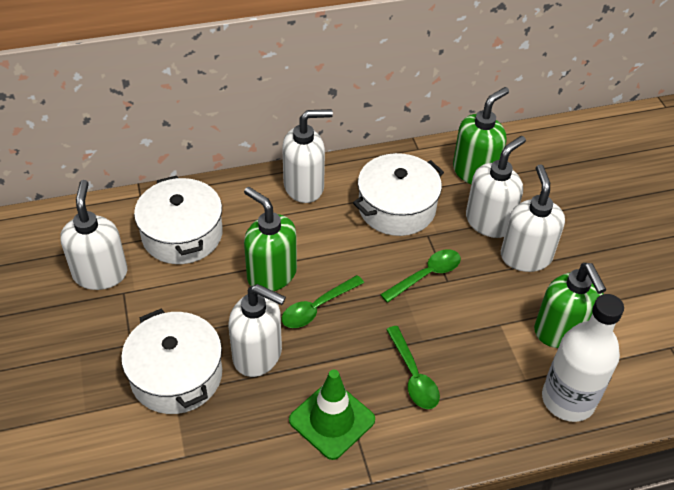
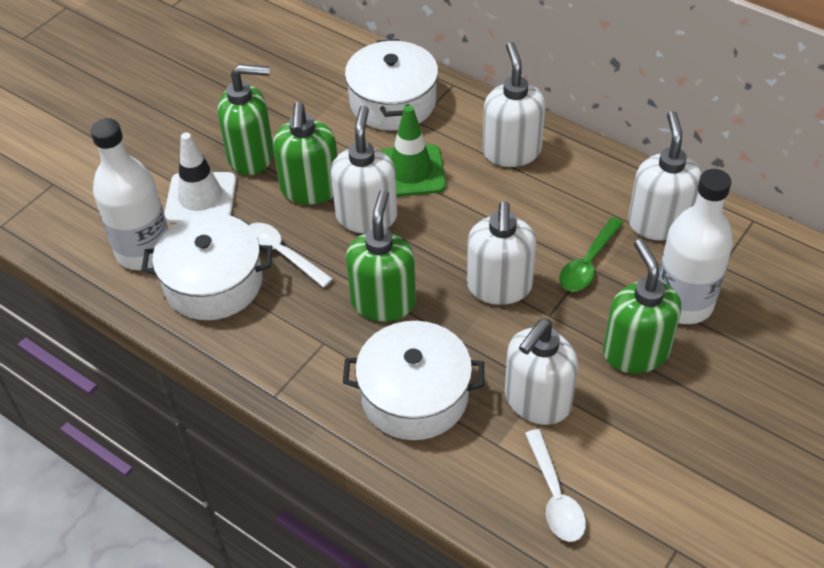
green soap dispenser: 3 -> 4
green spoon: 3 -> 1
white bottle: 1 -> 2
white spoon: 0 -> 2
white traffic cone: 0 -> 1

